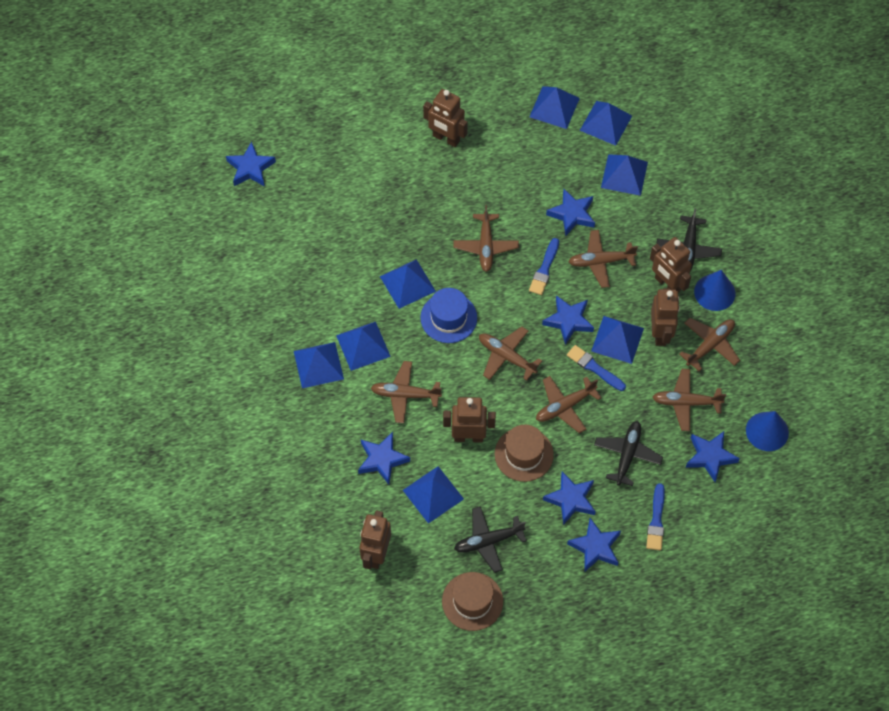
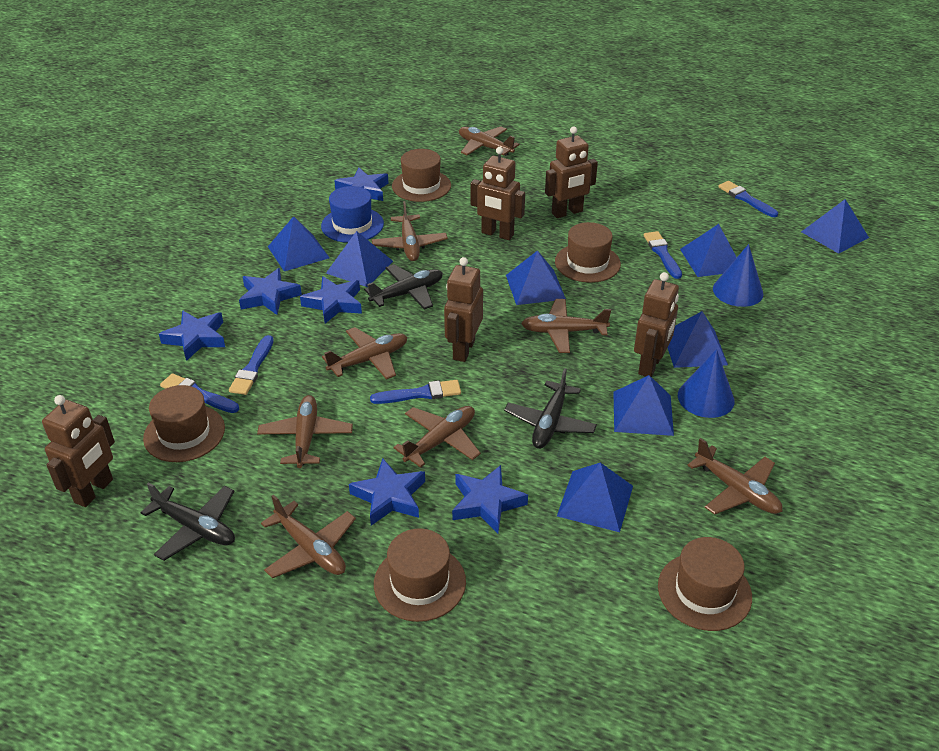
blue brush: 3 -> 5
blue star: 7 -> 6
brown hat: 2 -> 5
brown plane: 7 -> 8

